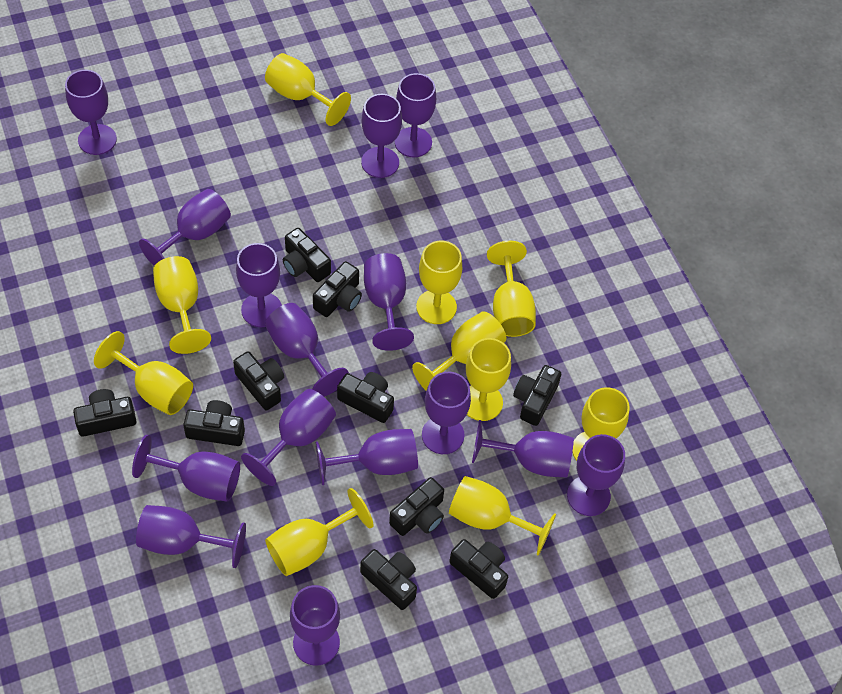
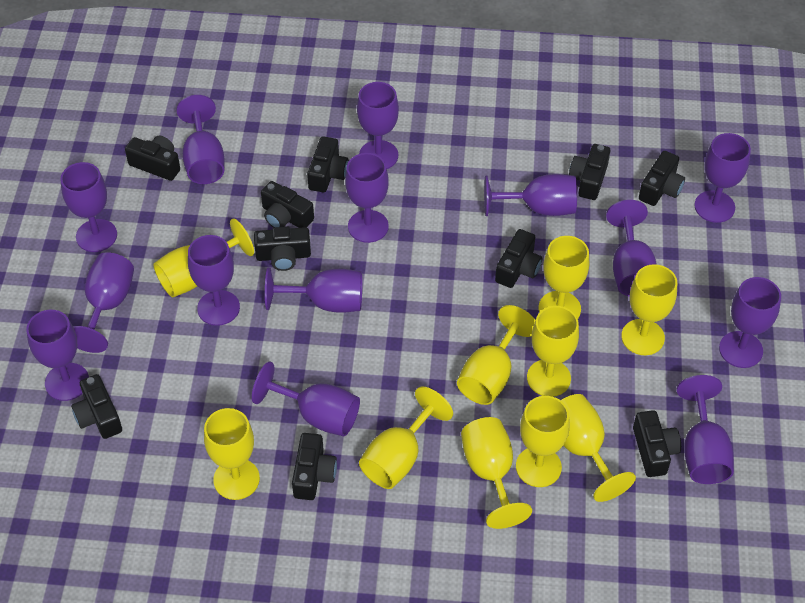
purple goblet: 15 -> 14

